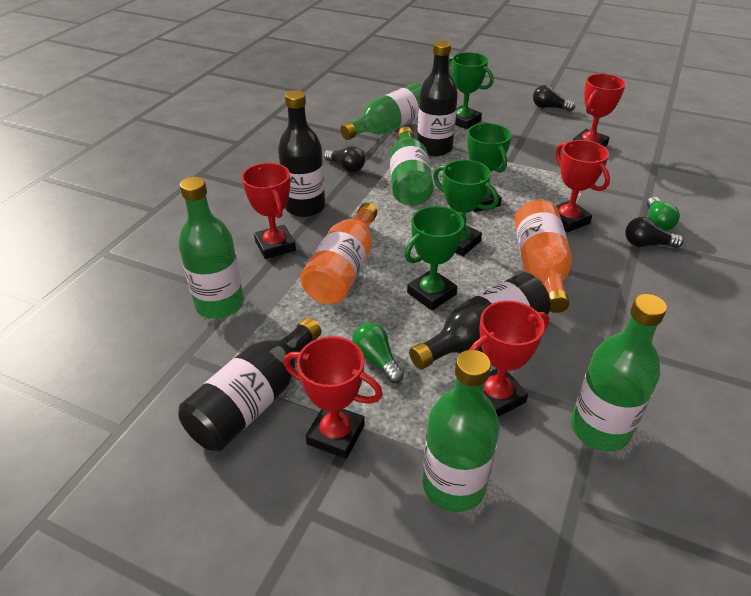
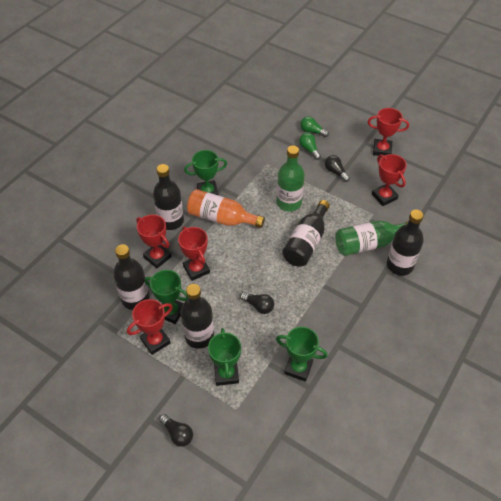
black bottle: 4 -> 5
green bottle: 5 -> 2
orange bottle: 2 -> 1

